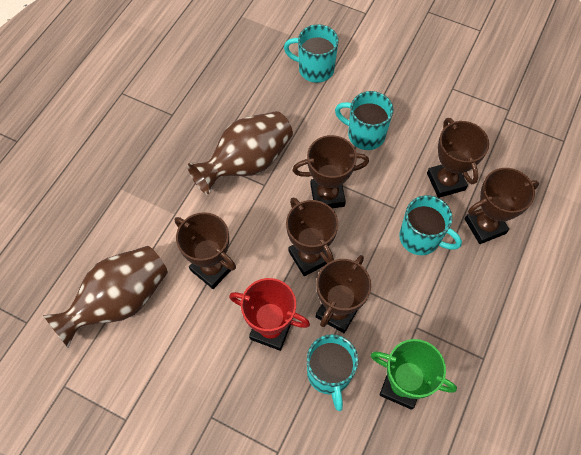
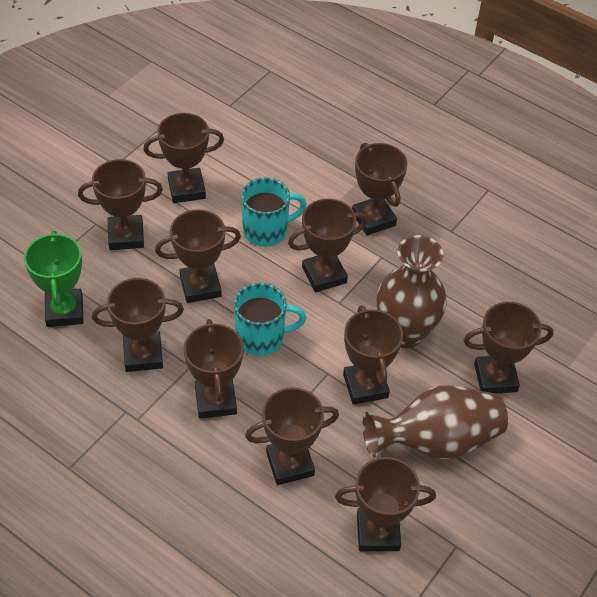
brown trophy: 6 -> 11
red trophy: 1 -> 0
turquoise mug: 4 -> 2

